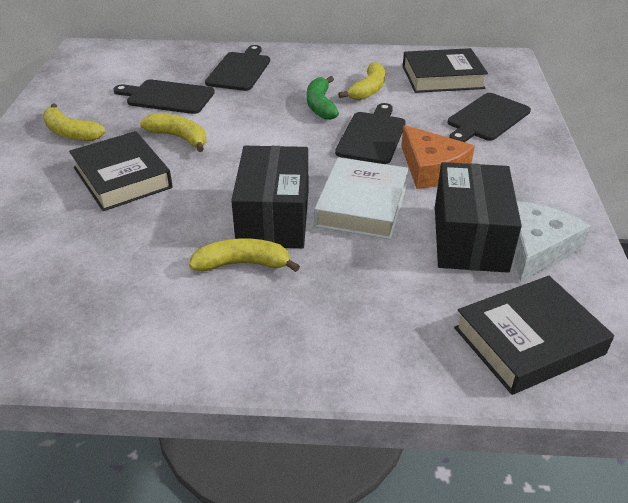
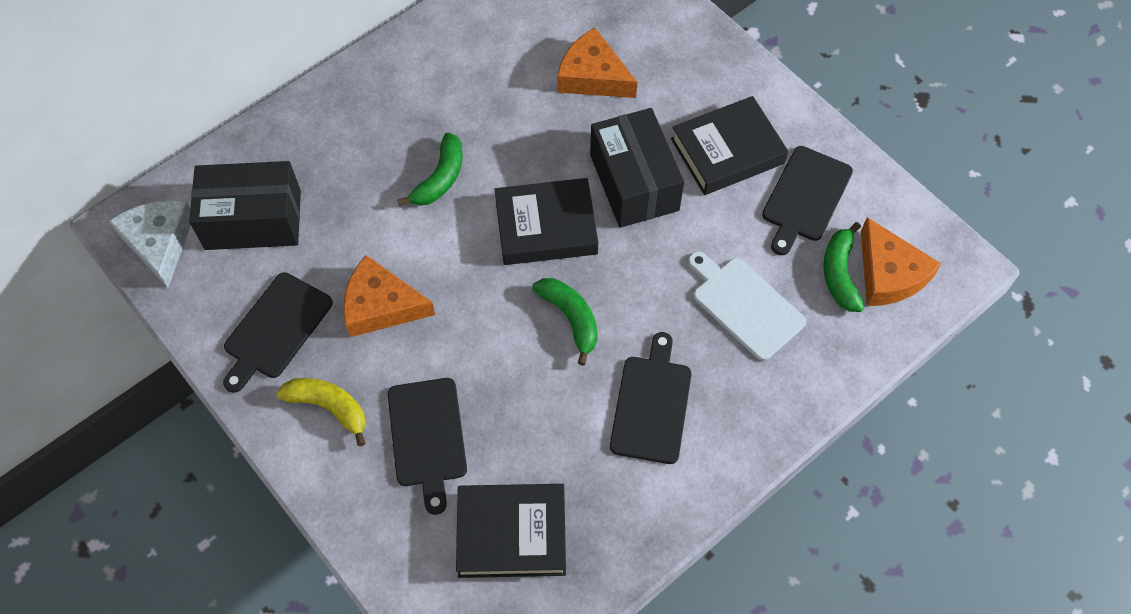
green banana: 1 -> 3
orange cheese: 1 -> 3
white book: 1 -> 0
white cutting board: 0 -> 1
yellow banana: 4 -> 1

